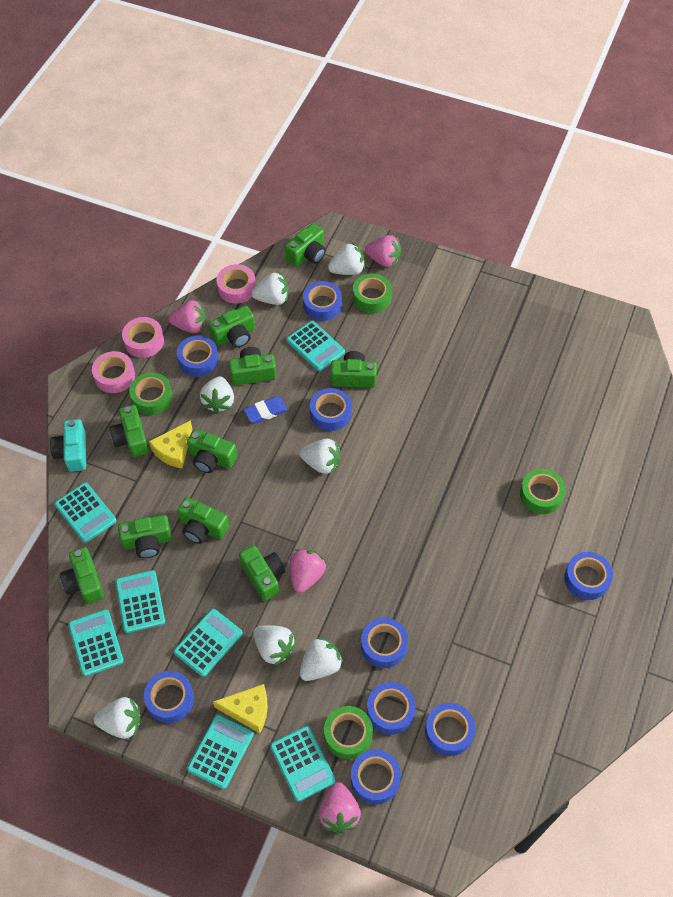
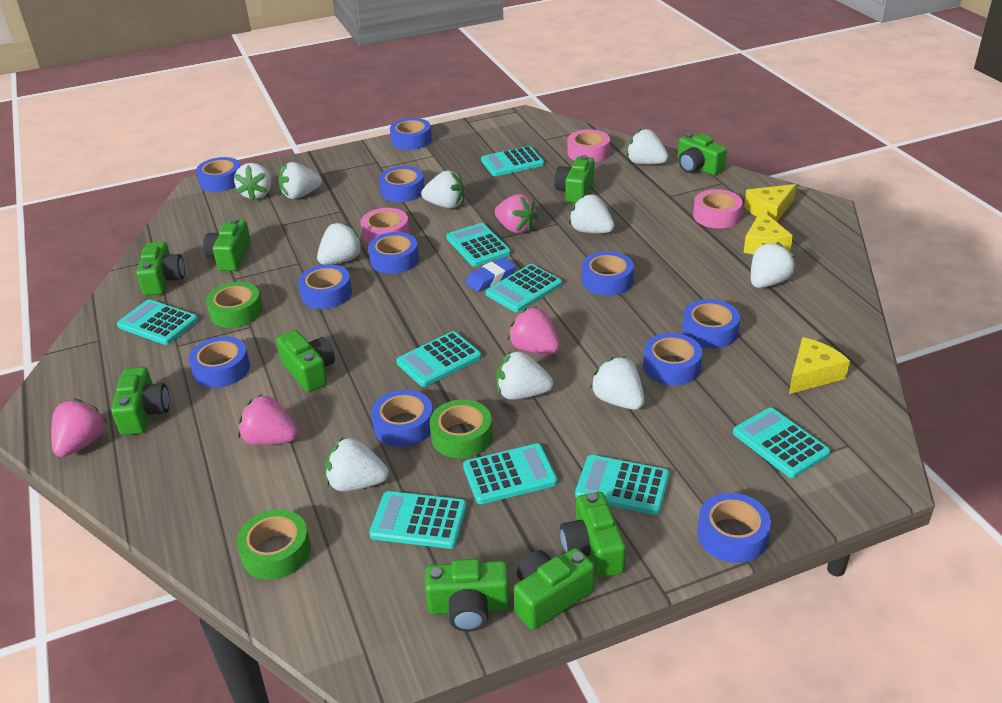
blue tape: 9 -> 11
green camera: 10 -> 9
green tape: 4 -> 3
turquoise calculator: 7 -> 9
turquoise camera: 1 -> 0
white strawberry: 7 -> 10
yellow cheese: 2 -> 3

